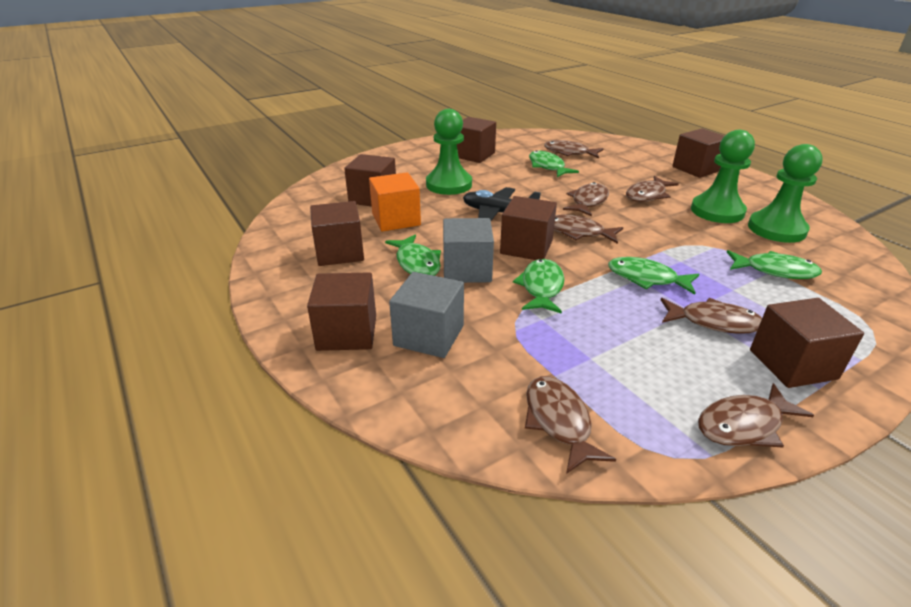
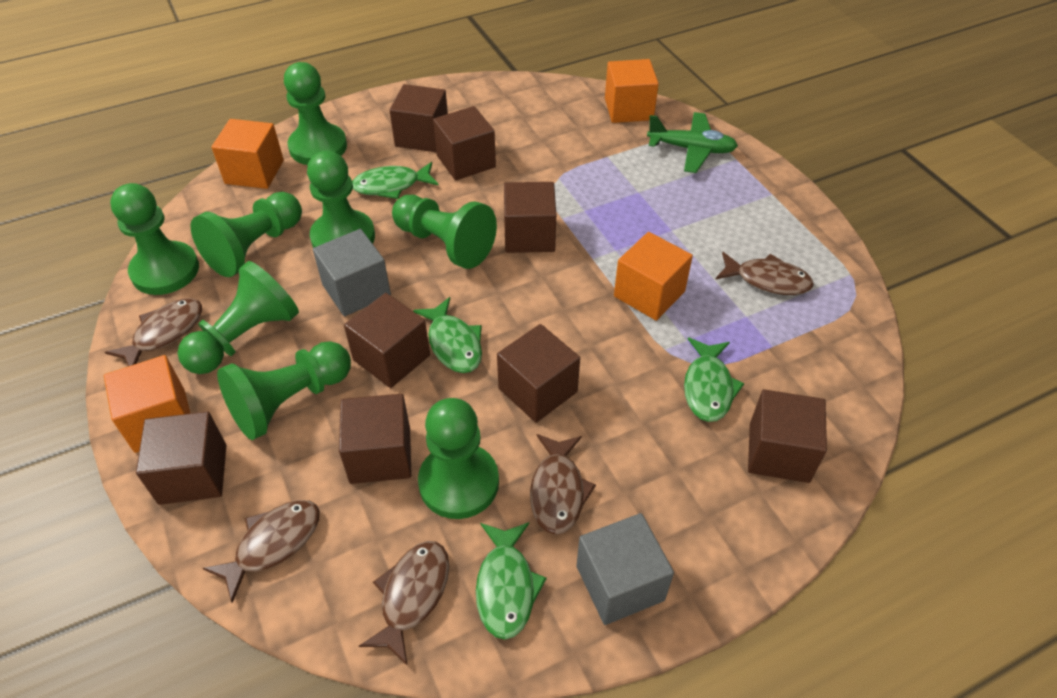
black plane: 1 -> 0
brown cube: 7 -> 8
brown fish: 7 -> 5
green fish: 5 -> 4
green pawn: 3 -> 8
green plane: 0 -> 1
orange cube: 1 -> 4

